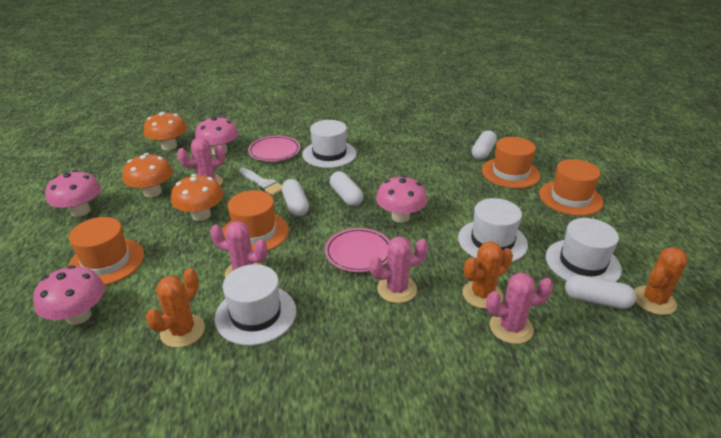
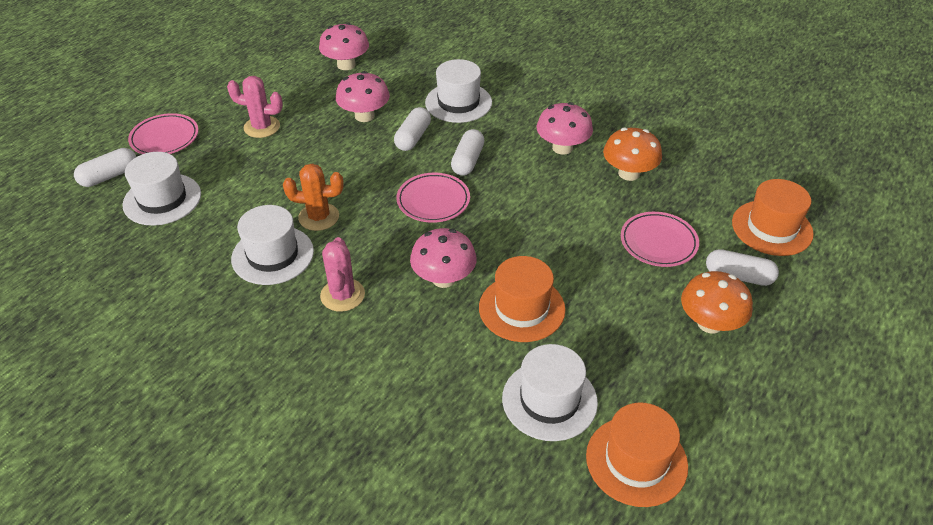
orange cactus: 3 -> 1
orange hat: 4 -> 3
orange mushroom: 3 -> 2
pink cactus: 4 -> 2
pink plate: 2 -> 3
white brush: 1 -> 0

